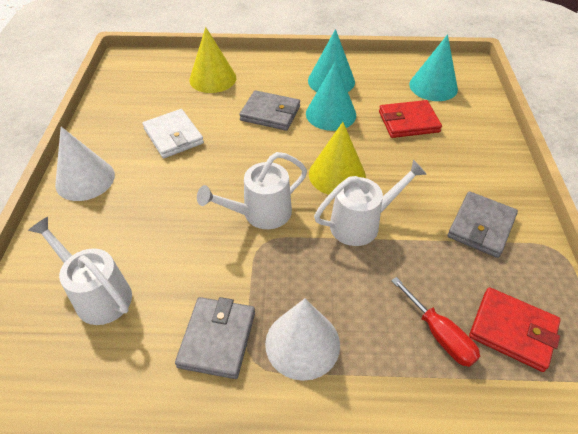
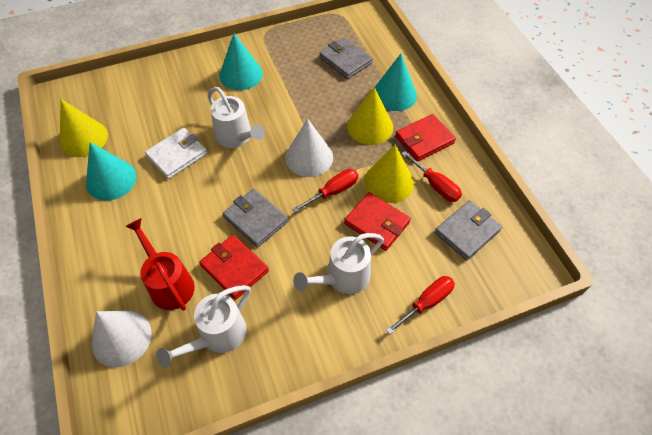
red screwdriver: 1 -> 3
red wallet: 2 -> 3
red watering can: 0 -> 1
yellow cone: 2 -> 3

